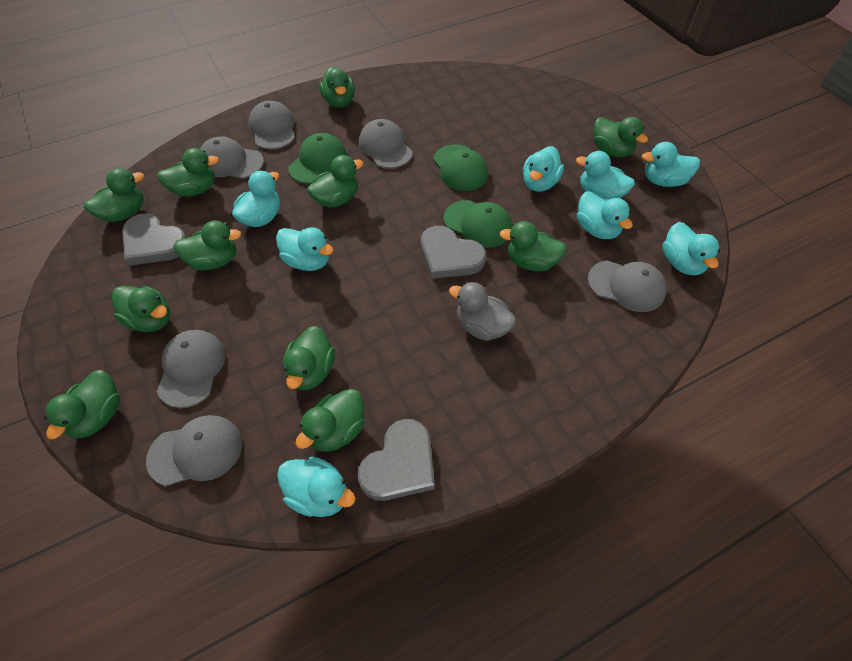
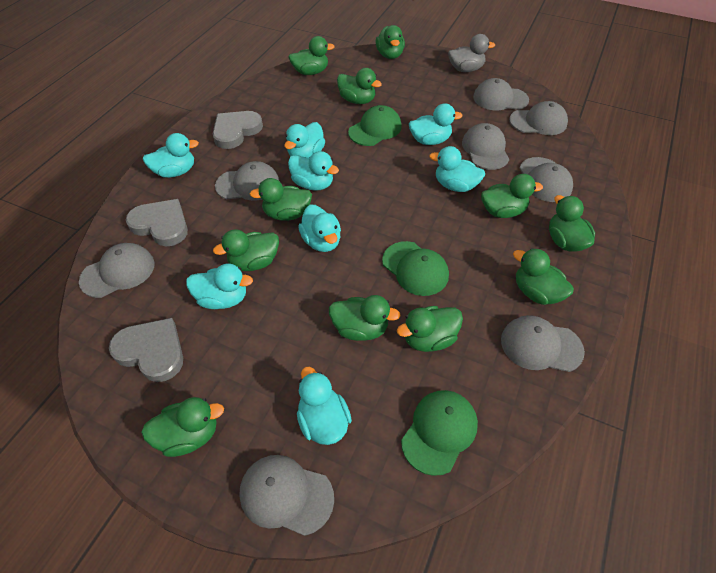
grey cap: 6 -> 8

